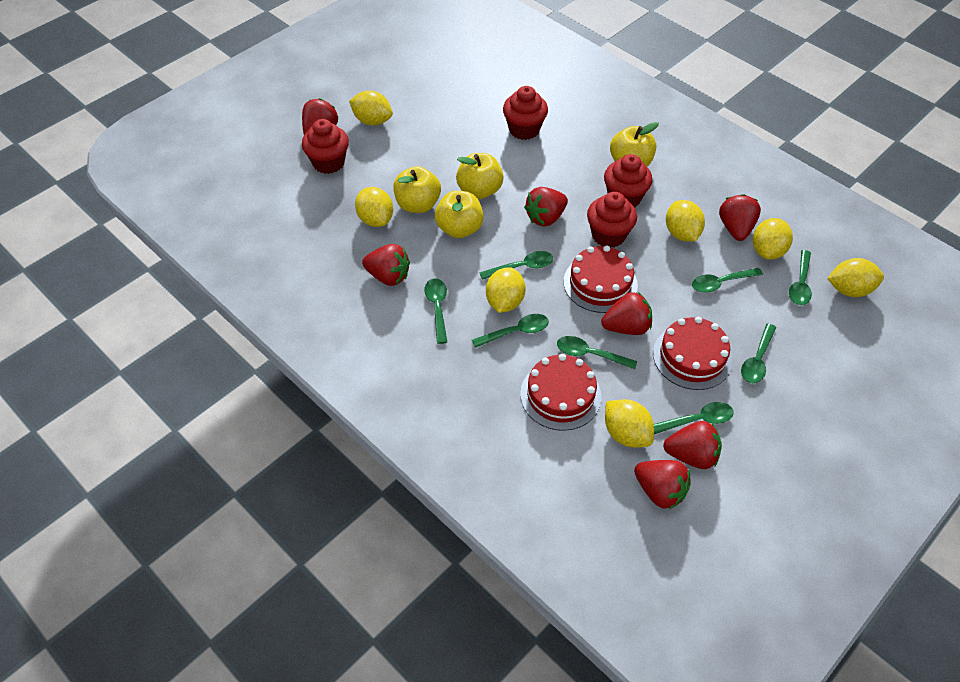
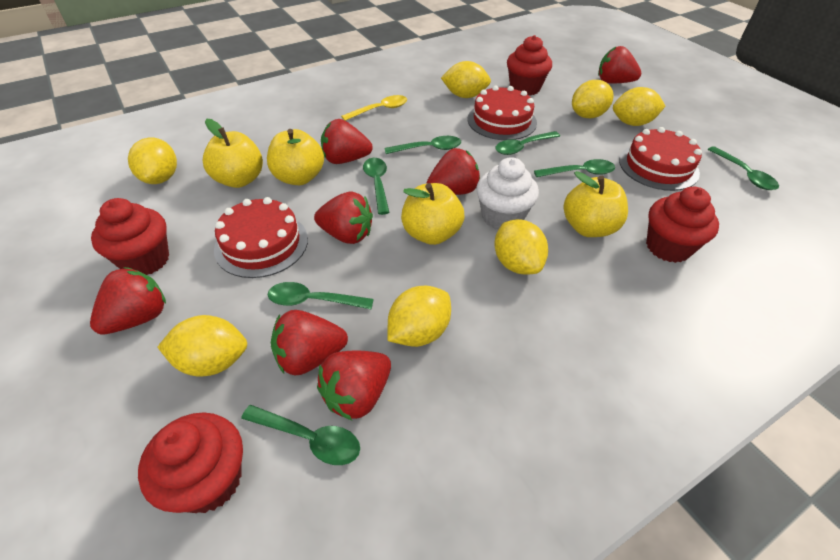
green spoon: 8 -> 7
white cupcake: 0 -> 1
yellow spoon: 0 -> 1

